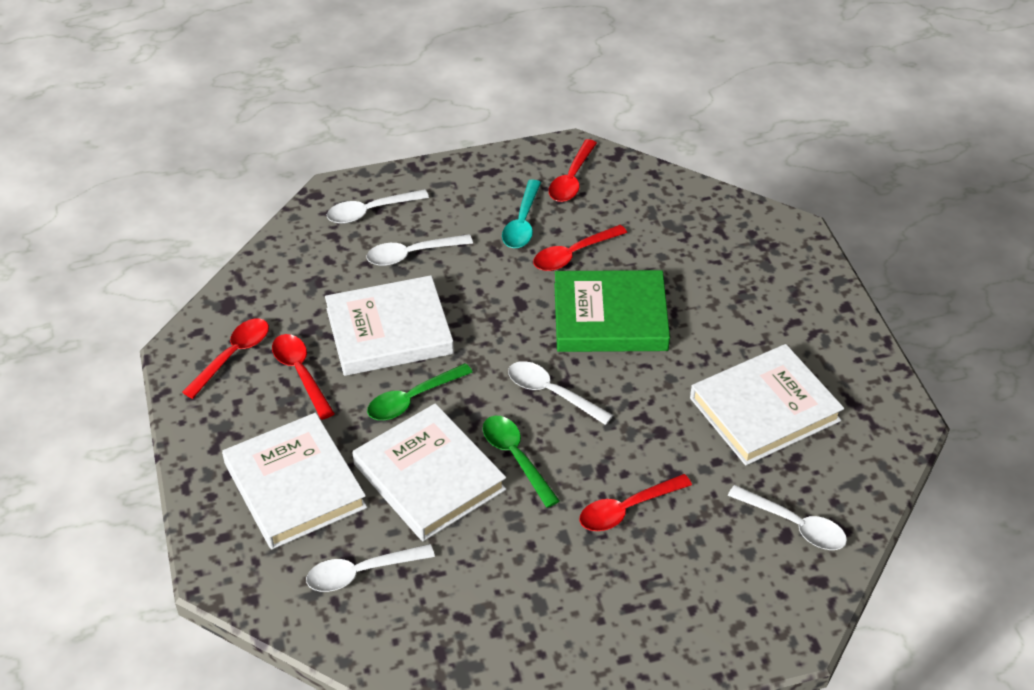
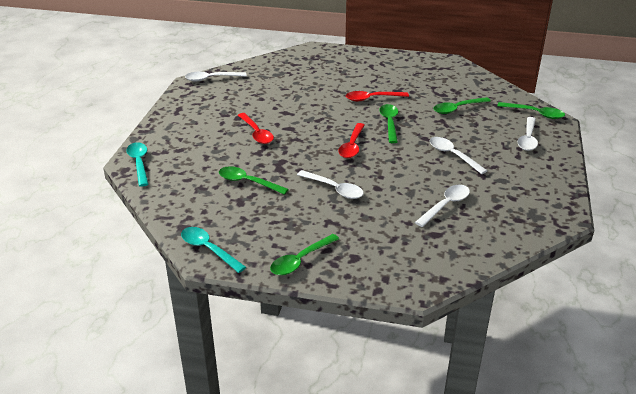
green book: 1 -> 0
green spoon: 2 -> 5
red spoon: 5 -> 3
turquoise spoon: 1 -> 2
white book: 4 -> 0

